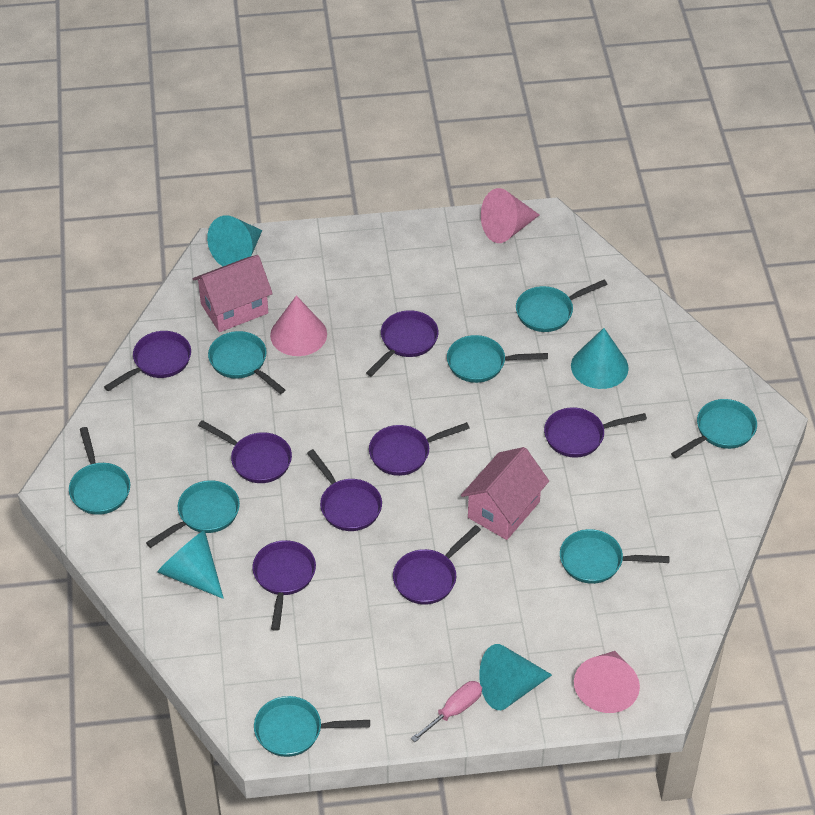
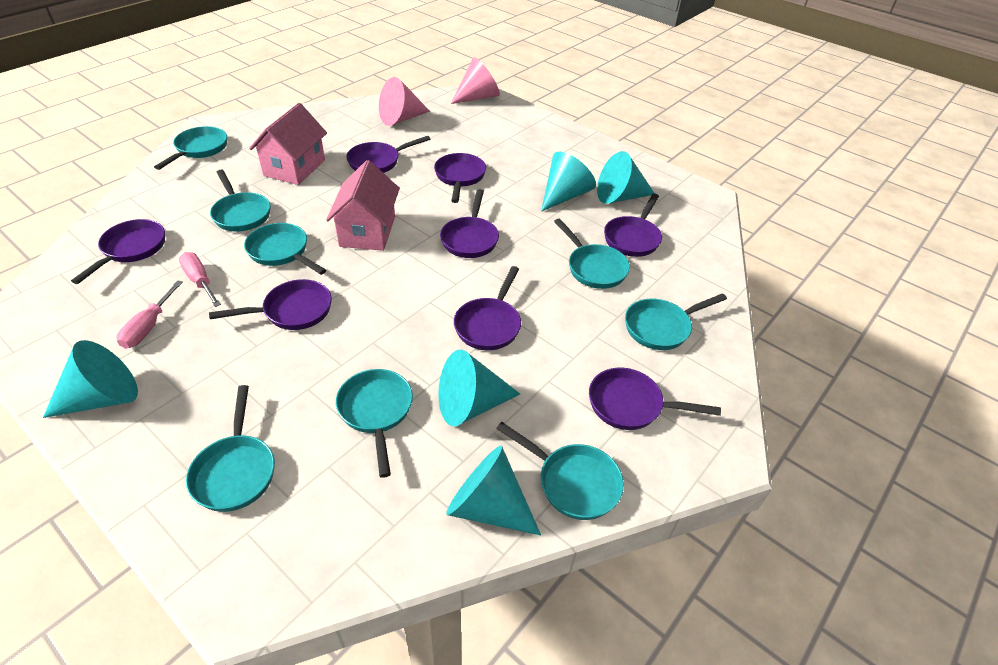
pink cone: 3 -> 2
pink screwdriver: 1 -> 2
turquoise cone: 4 -> 5

